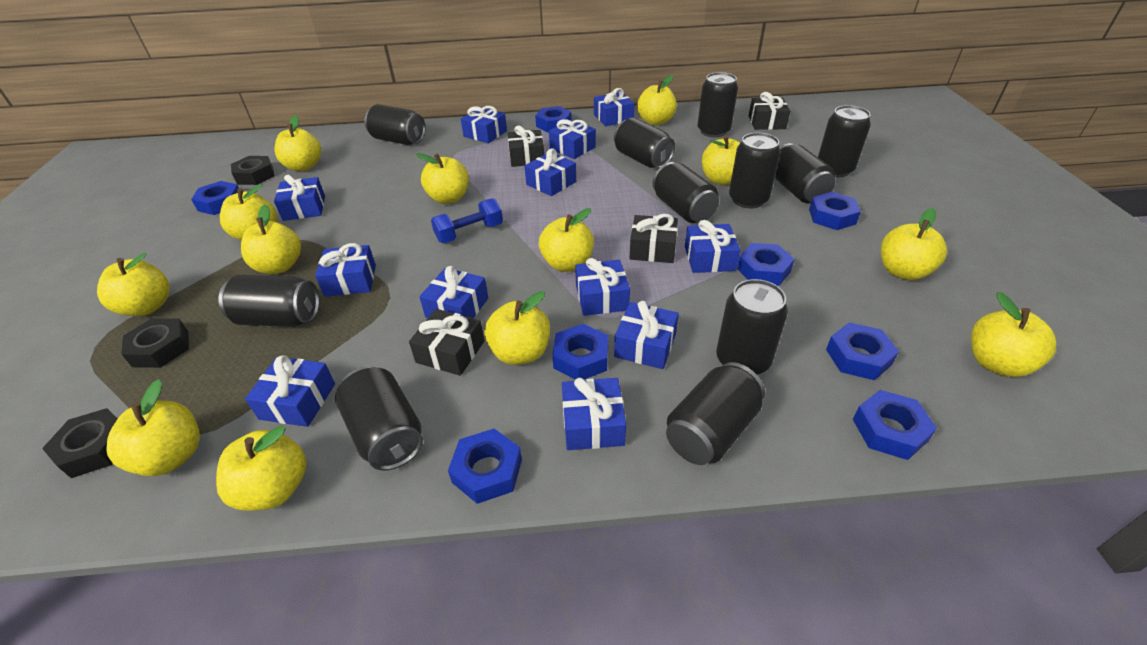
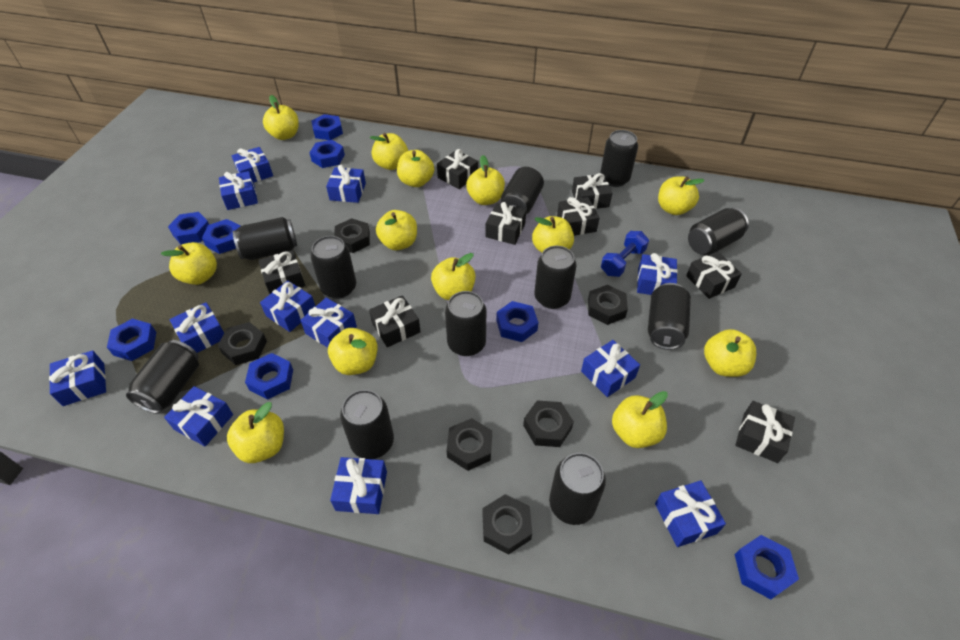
black gift: 4 -> 8
black nut: 3 -> 6

